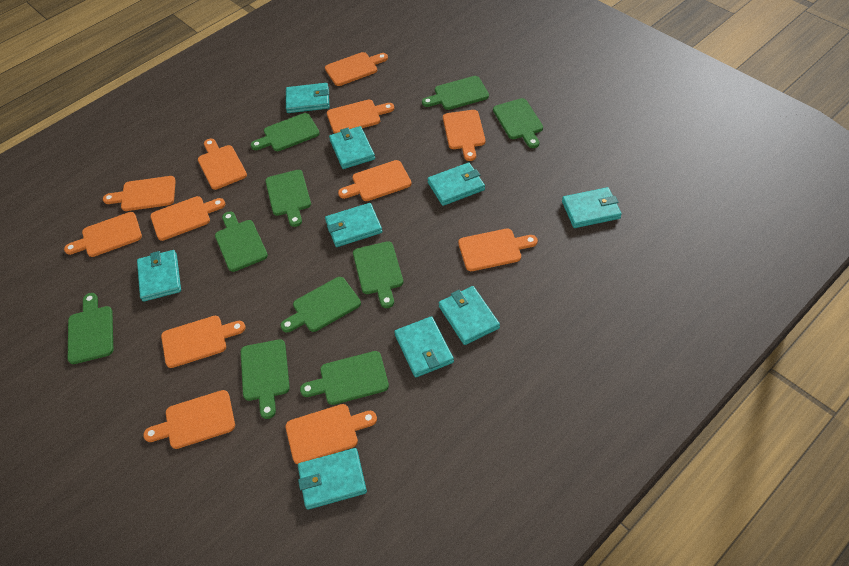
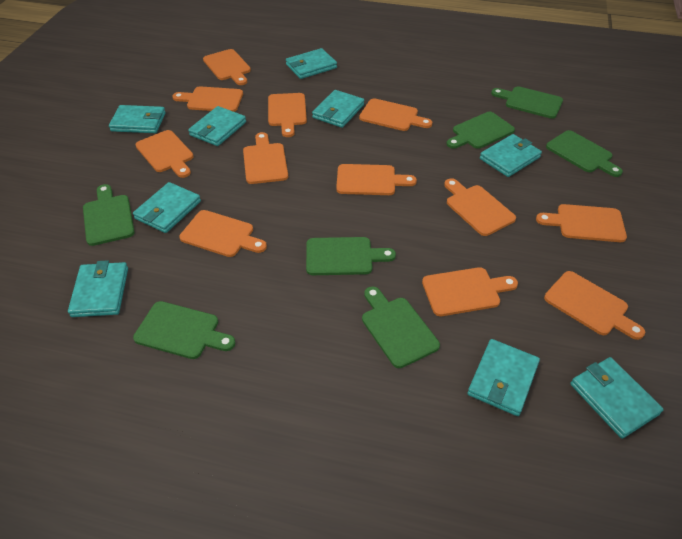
green cutting board: 10 -> 7

